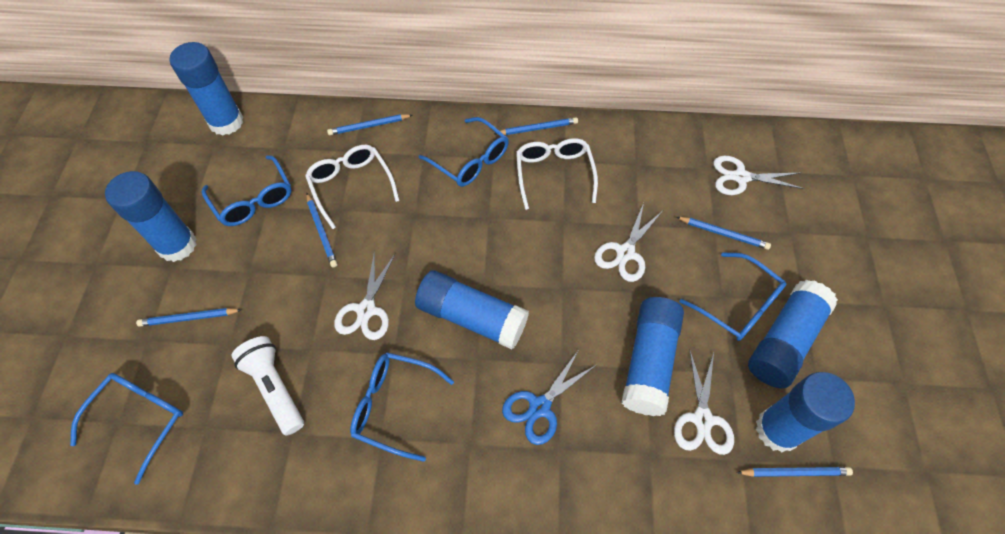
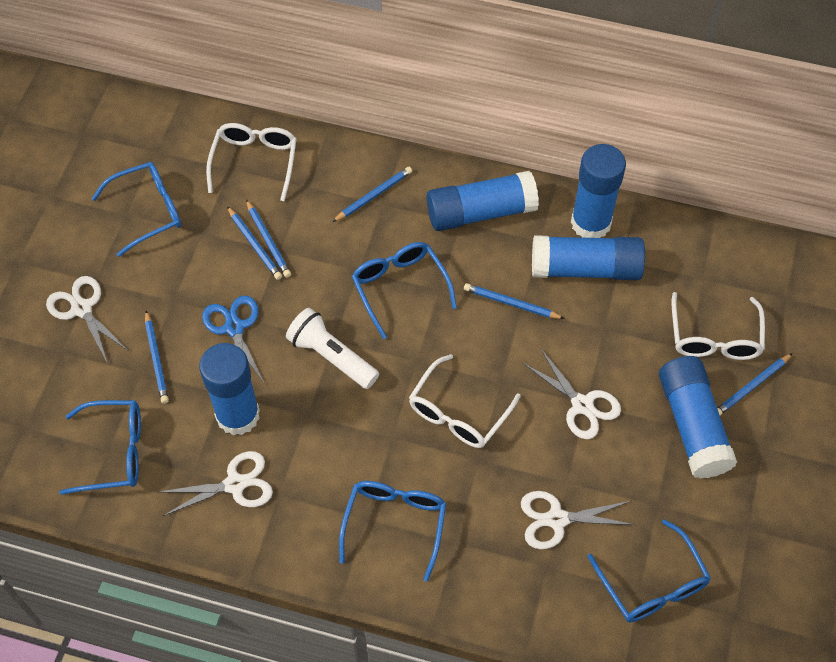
blue glue stick: 6 -> 5
white glasses: 2 -> 3

